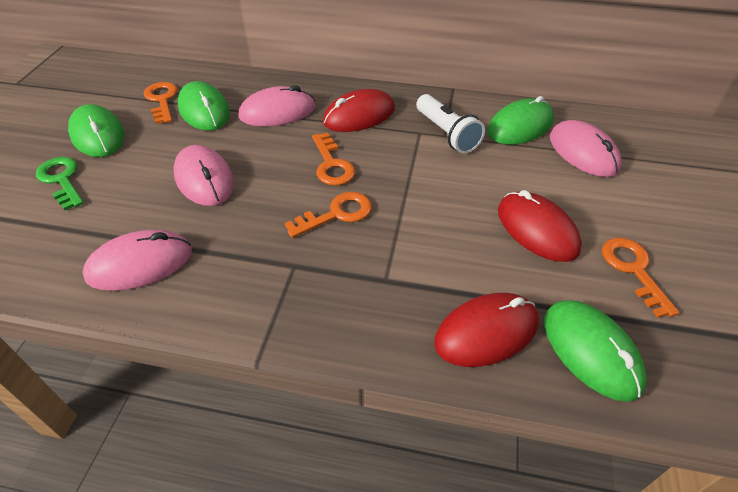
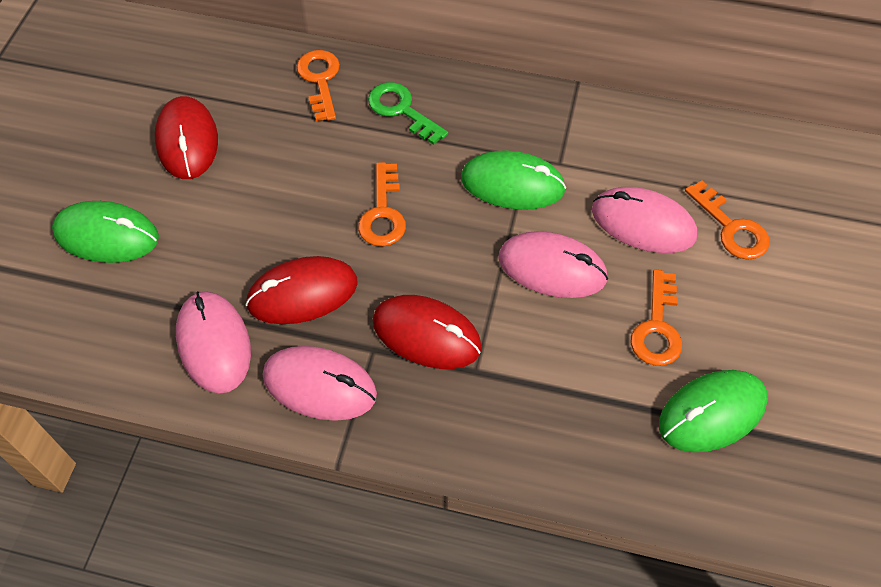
green mouse: 4 -> 3
white flashlight: 1 -> 0

